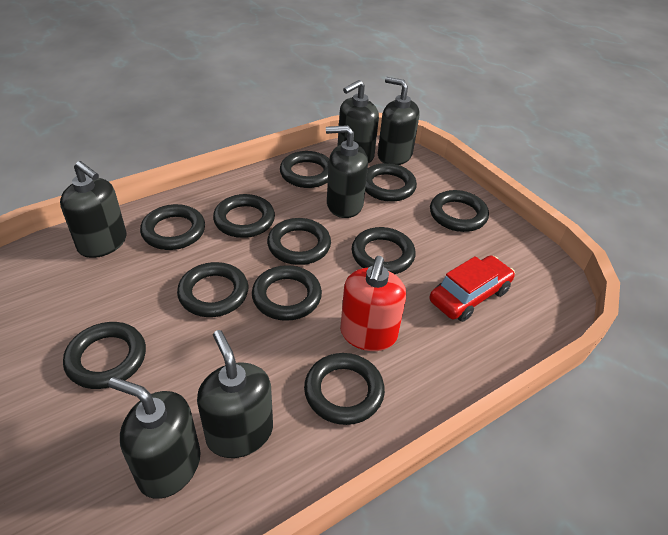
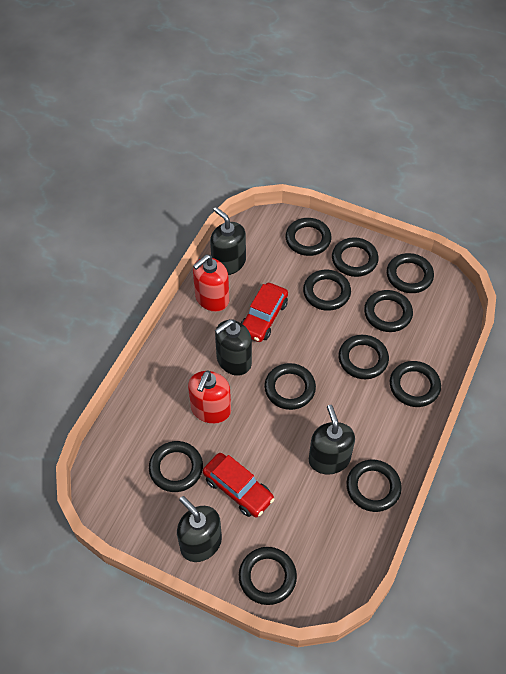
black soap dispenser: 6 -> 4
red car: 1 -> 2
red soap dispenser: 1 -> 2

